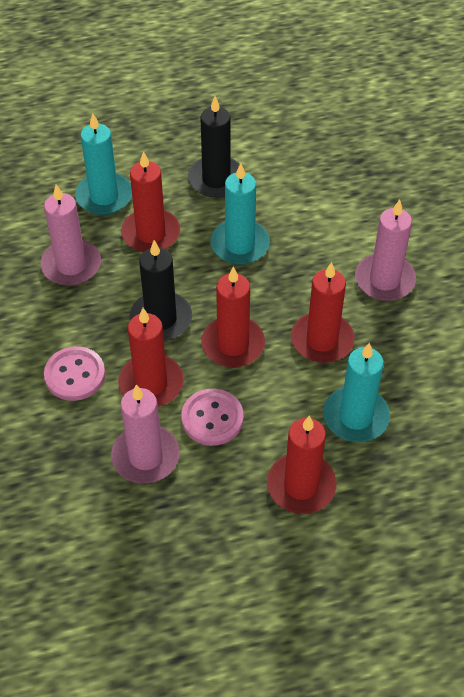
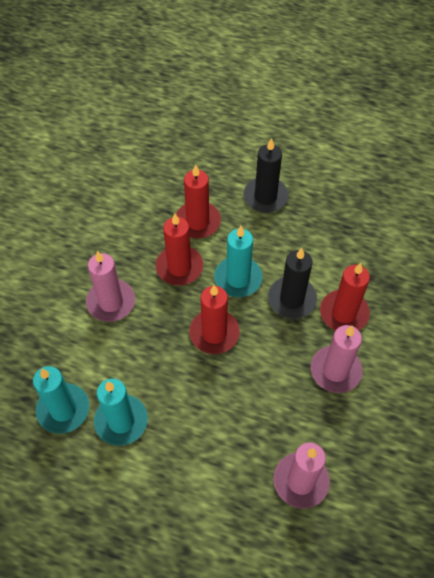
pink button: 2 -> 0
red candle: 5 -> 4

